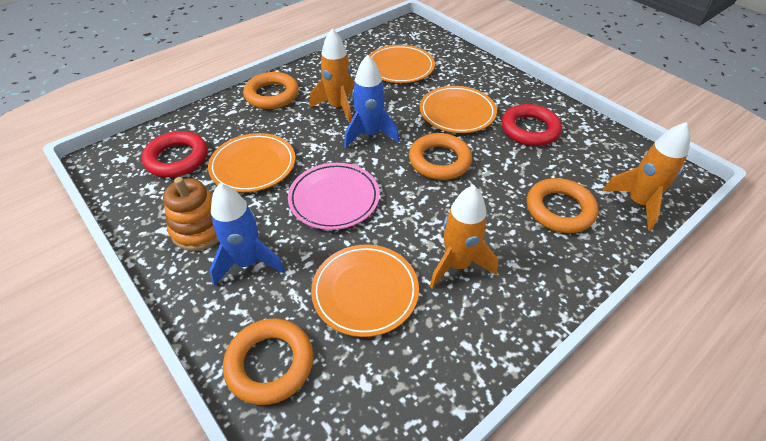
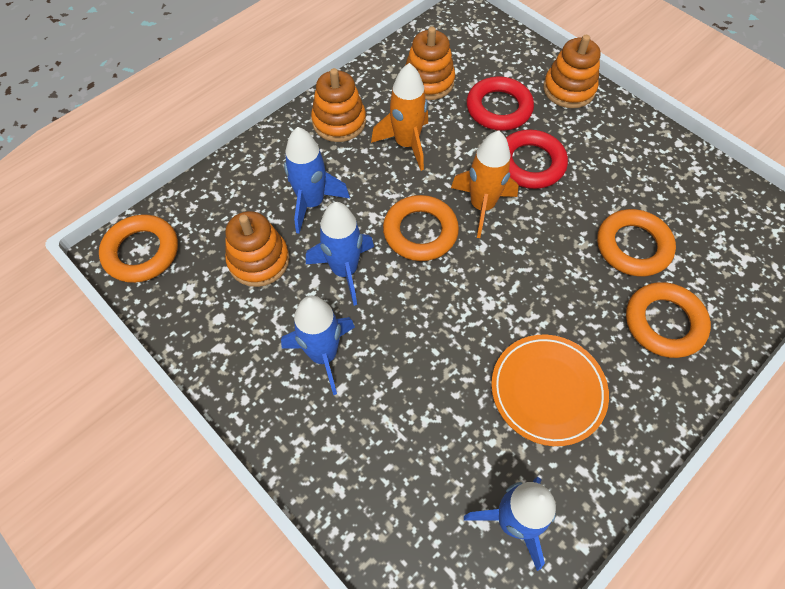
blue rocket: 2 -> 4
orange plate: 4 -> 1
orange rocket: 3 -> 2
orange stacking toy: 1 -> 4
pink plate: 1 -> 0

